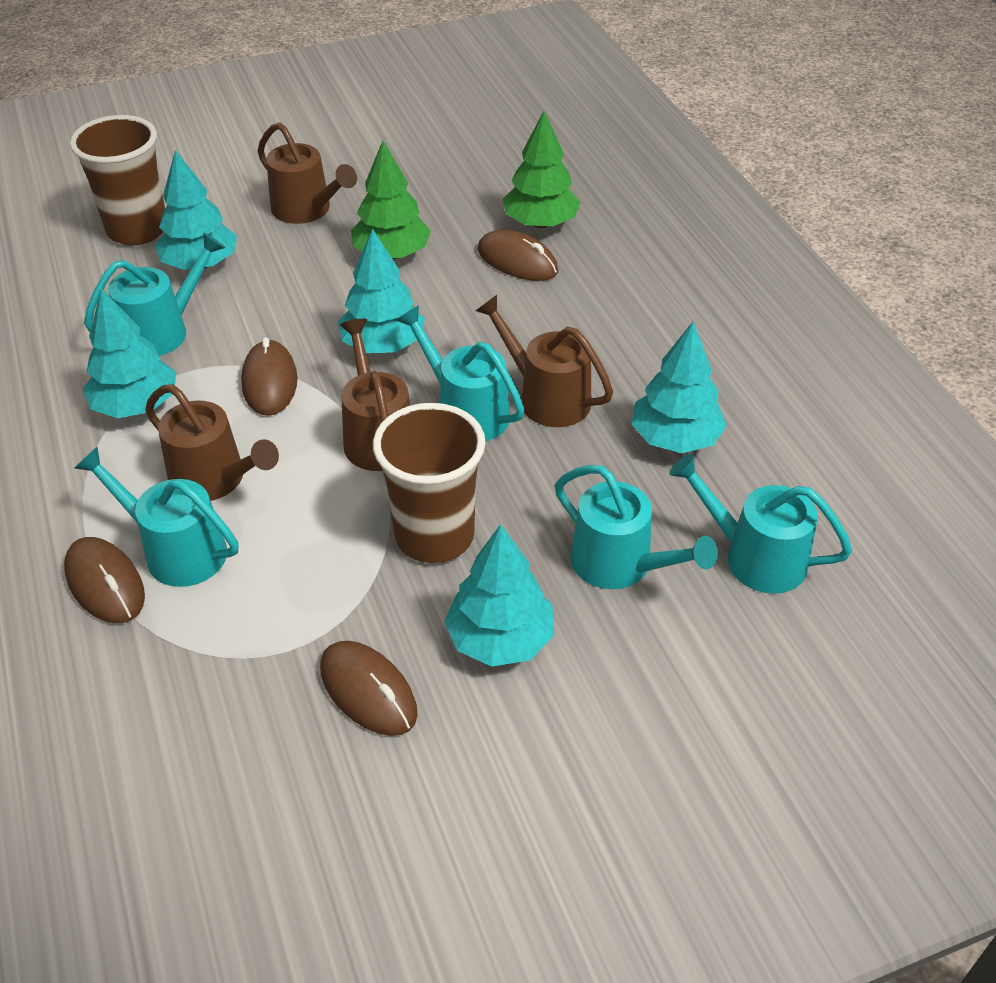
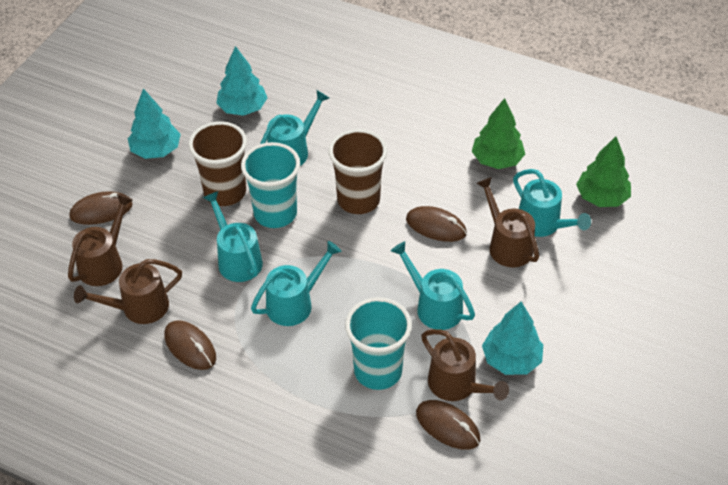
turquoise cup: 0 -> 2
turquoise tree: 5 -> 3

